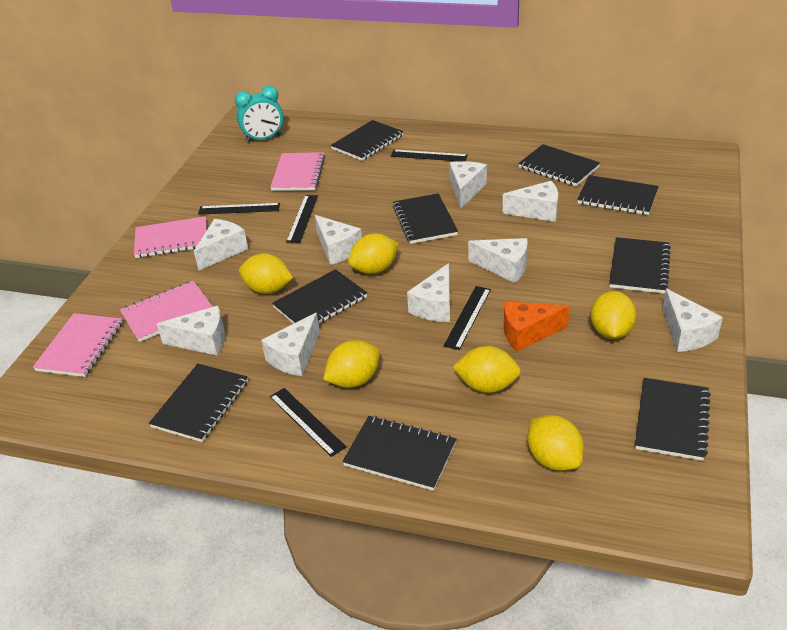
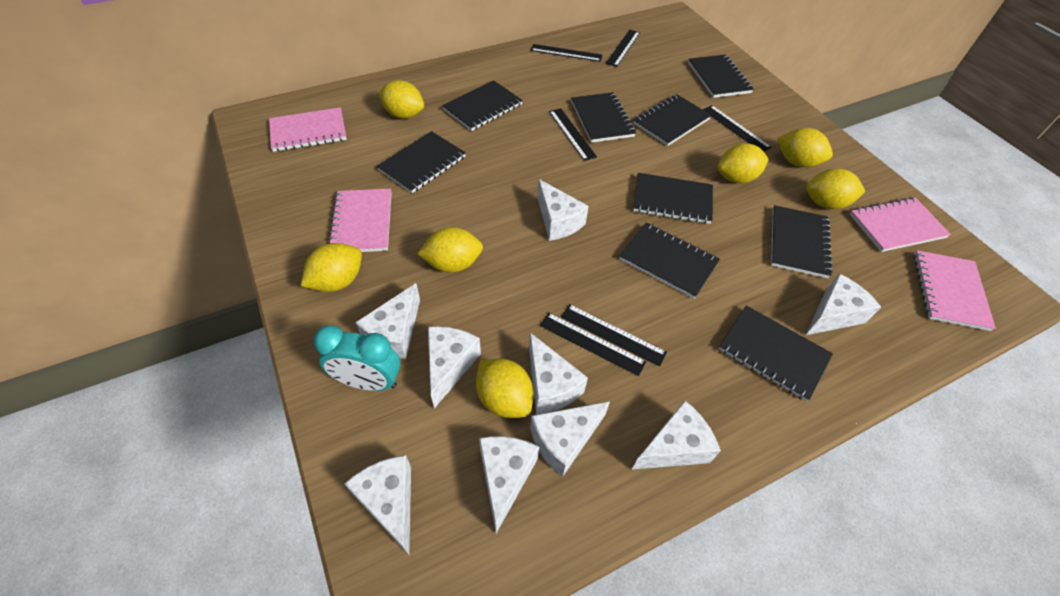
black ruler: 5 -> 6
orange cheese: 1 -> 0
yellow lemon: 6 -> 7

